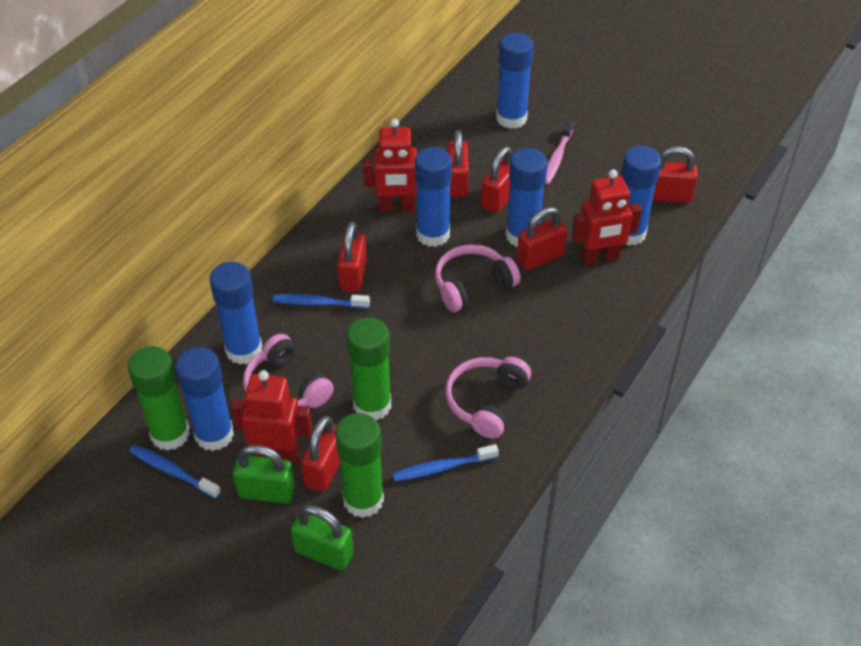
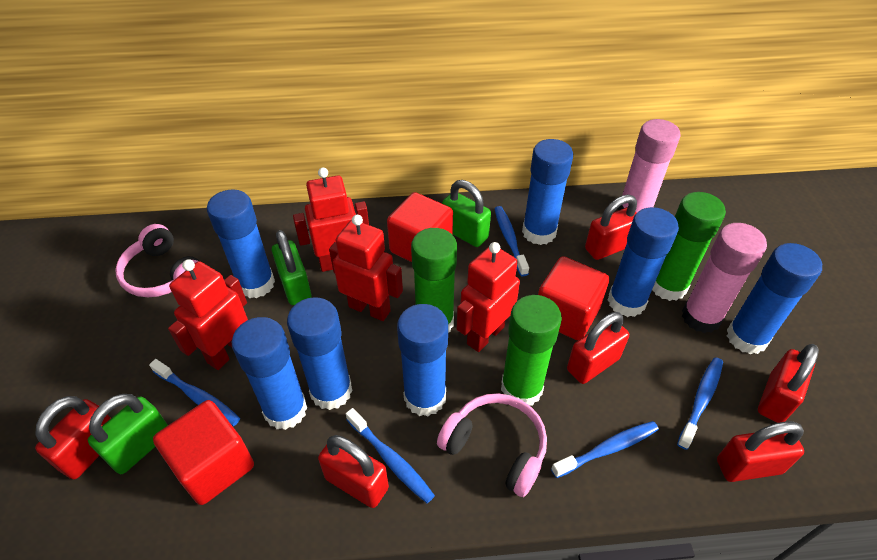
blue glue stick: 6 -> 7
blue toothbrush: 3 -> 5
green padlock: 2 -> 3
pink glue stick: 0 -> 2
pink headphones: 3 -> 2
pink toothbrush: 1 -> 0
red cube: 0 -> 3
red robot: 3 -> 4

